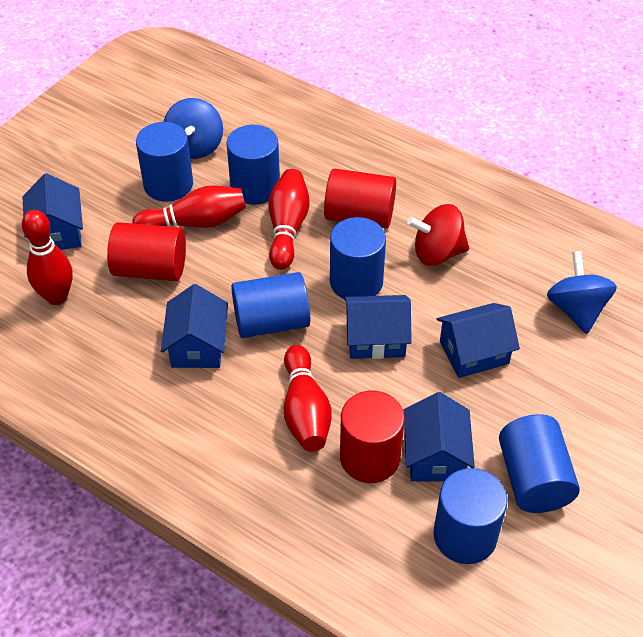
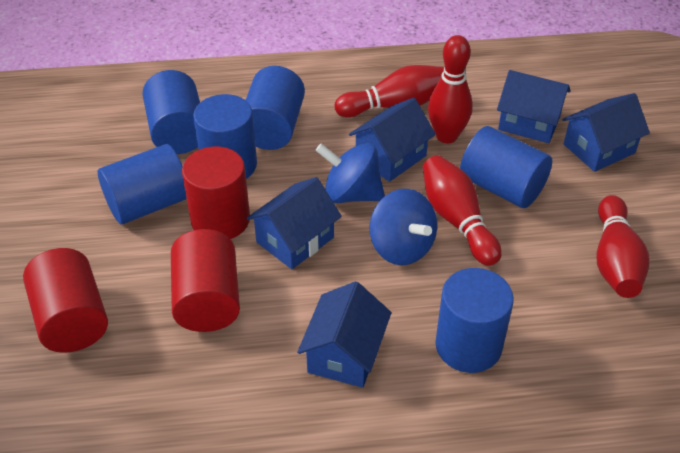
red spinning top: 1 -> 0

